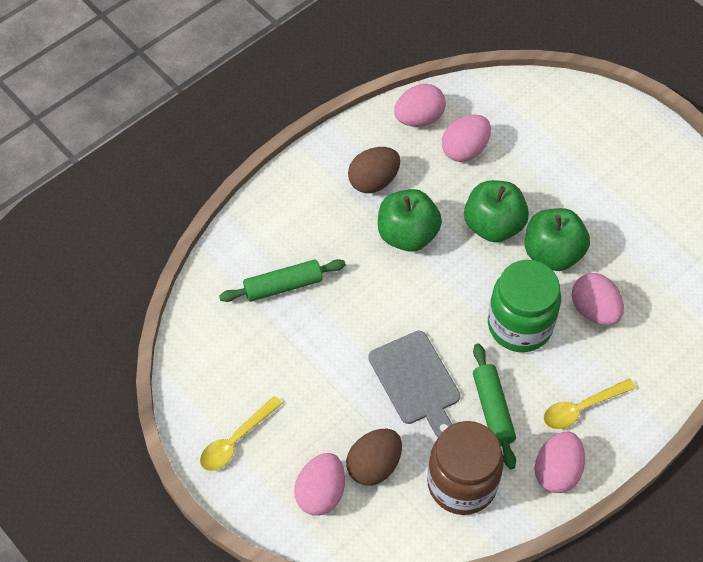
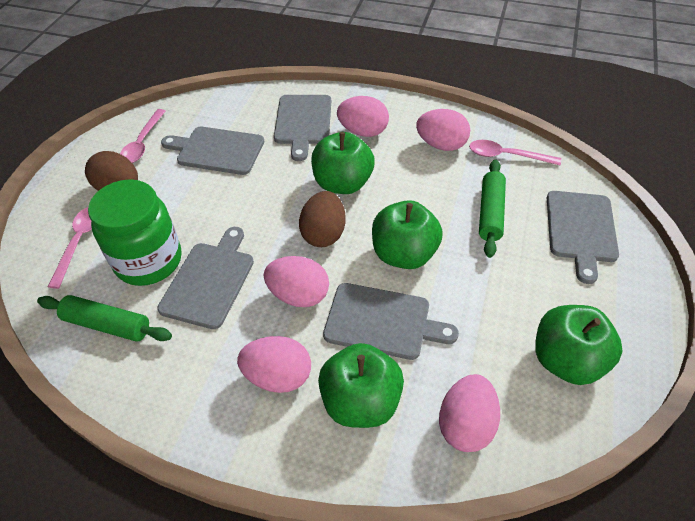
brown jar: 1 -> 0
green apple: 3 -> 4
grey cutting board: 1 -> 5
pink spoon: 0 -> 3
yellow spoon: 2 -> 0

